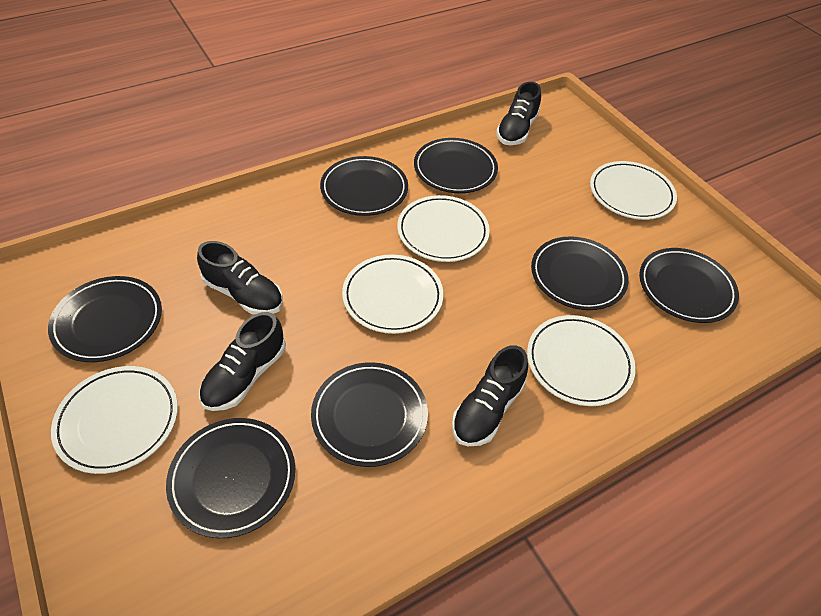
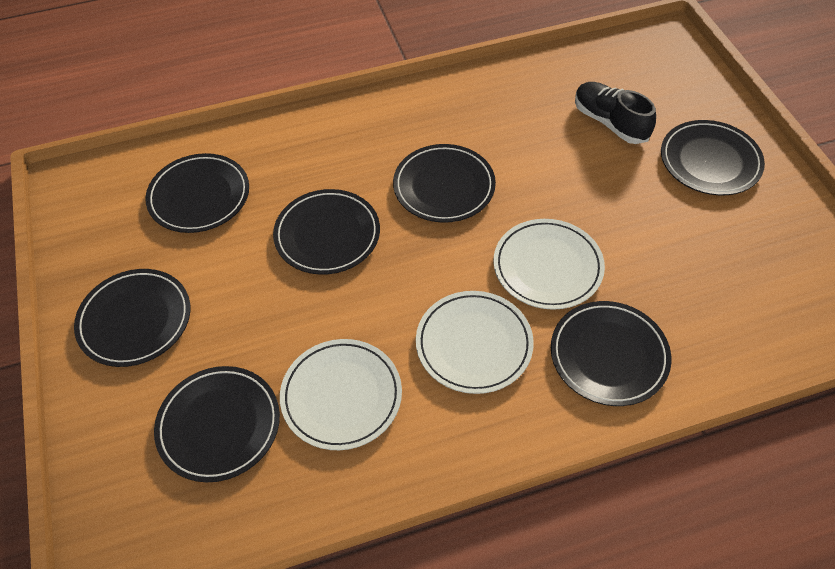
black shoe: 4 -> 1
white plate: 5 -> 3

